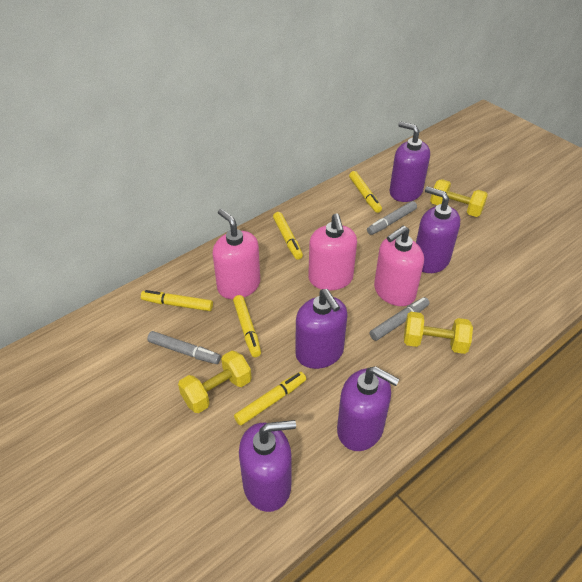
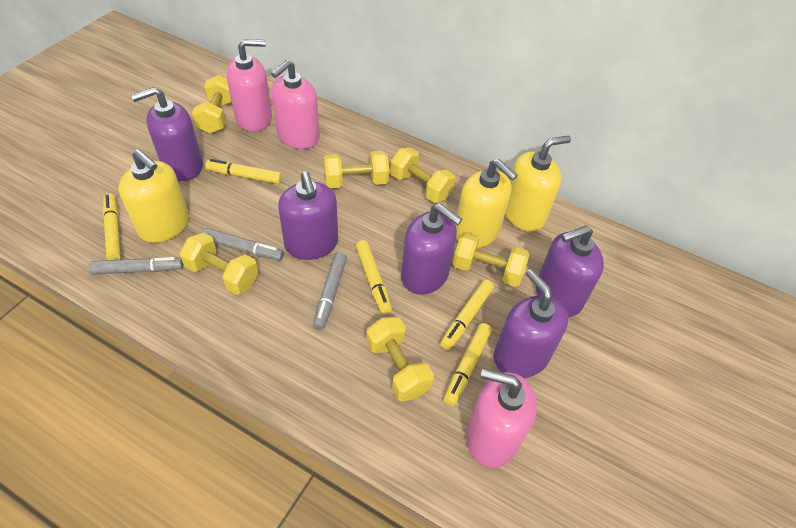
yellow dumbbell: 3 -> 6
yellow soap dispenser: 0 -> 3

